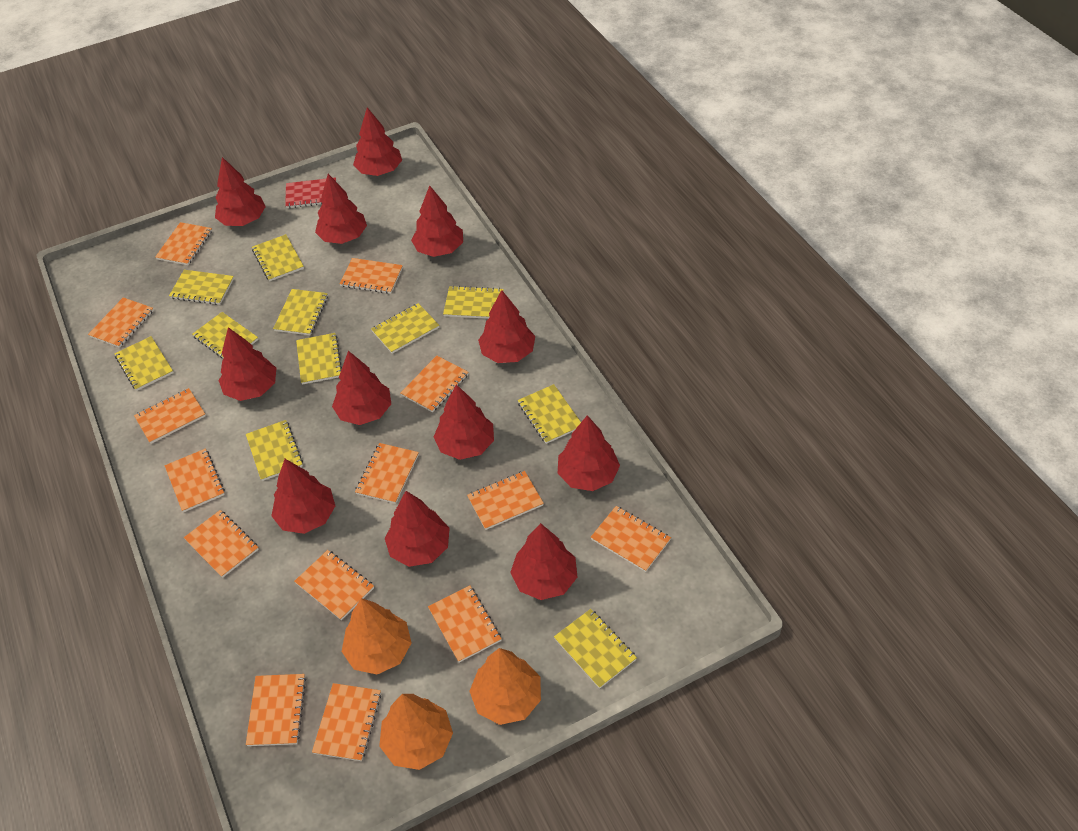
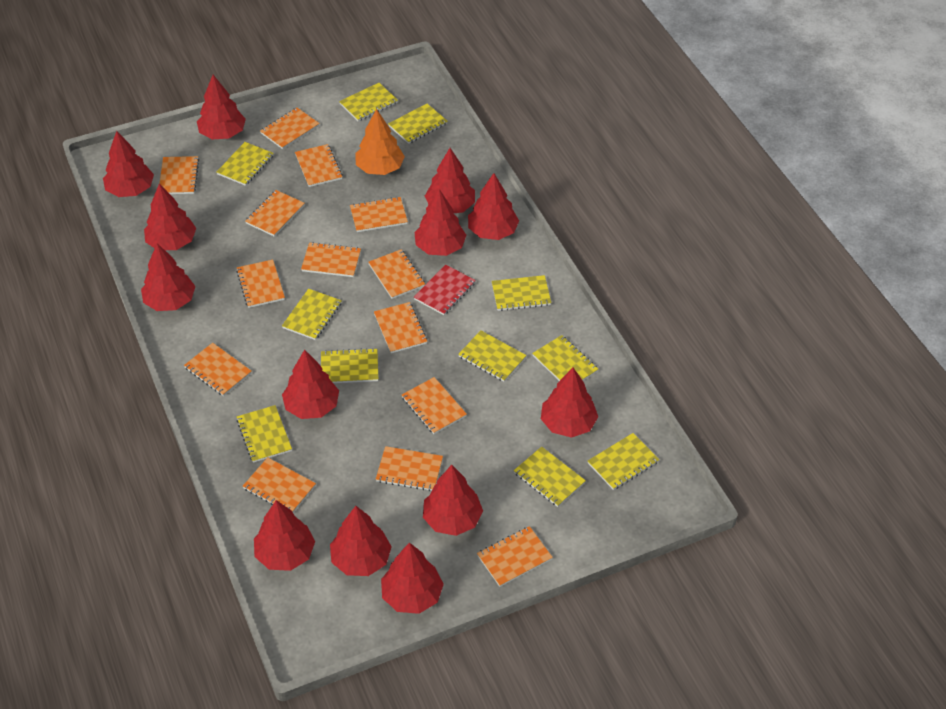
orange tree: 3 -> 1
red tree: 12 -> 13

